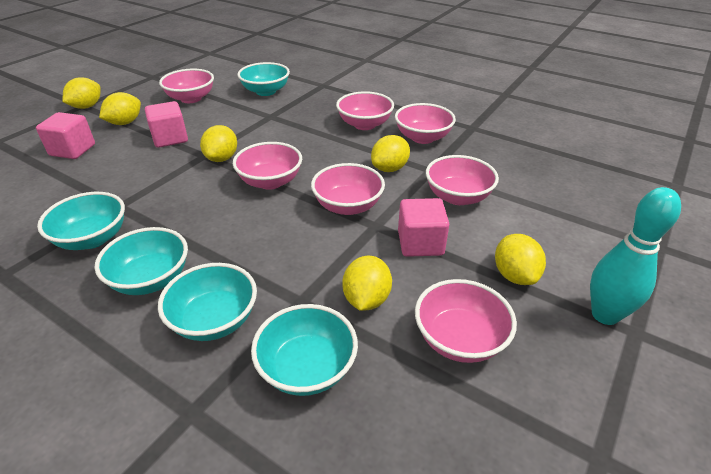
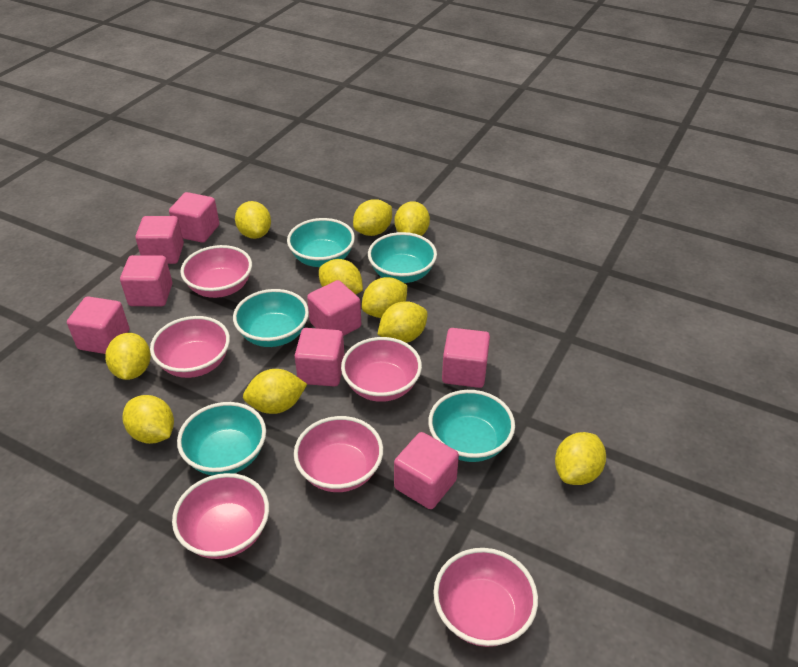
pink bowl: 7 -> 6
pink cube: 3 -> 8
turquoise bowling pin: 1 -> 0
yellow lemon: 6 -> 10

